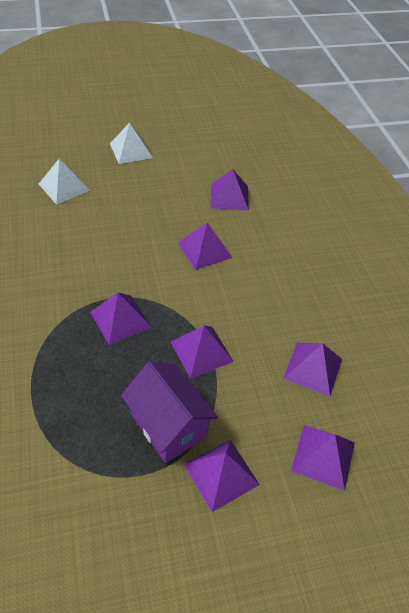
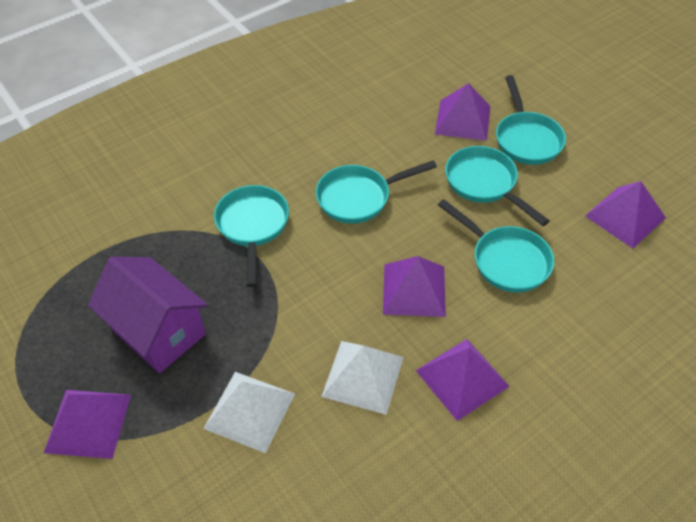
purple pyramid: 7 -> 5
turquoise pan: 0 -> 5

